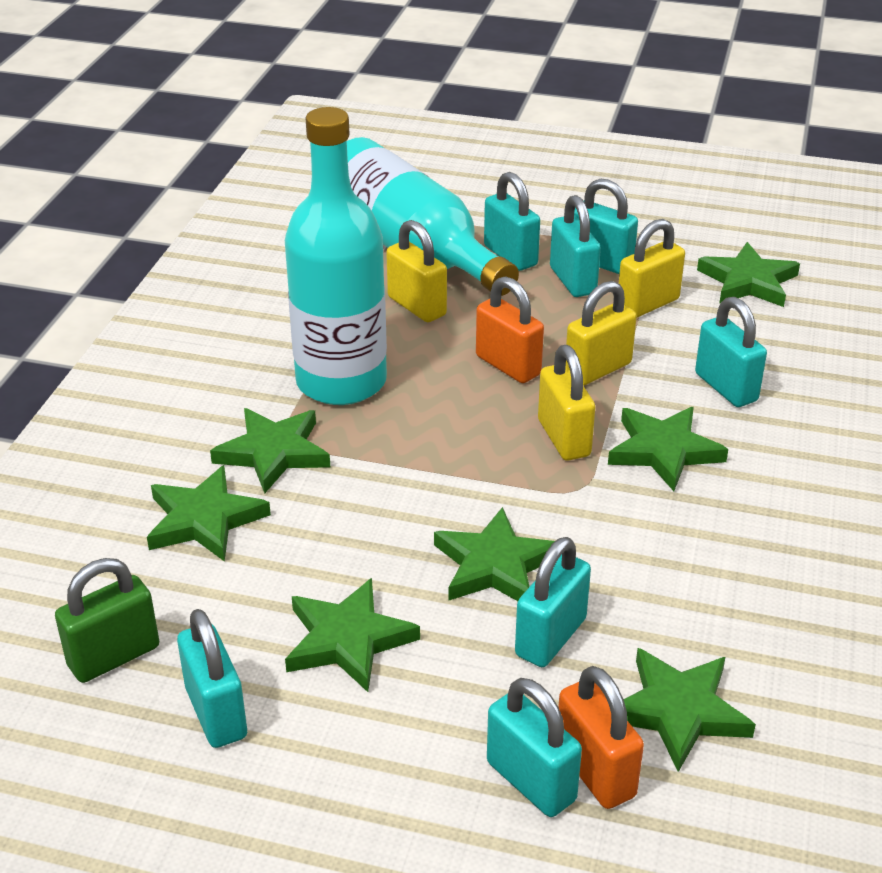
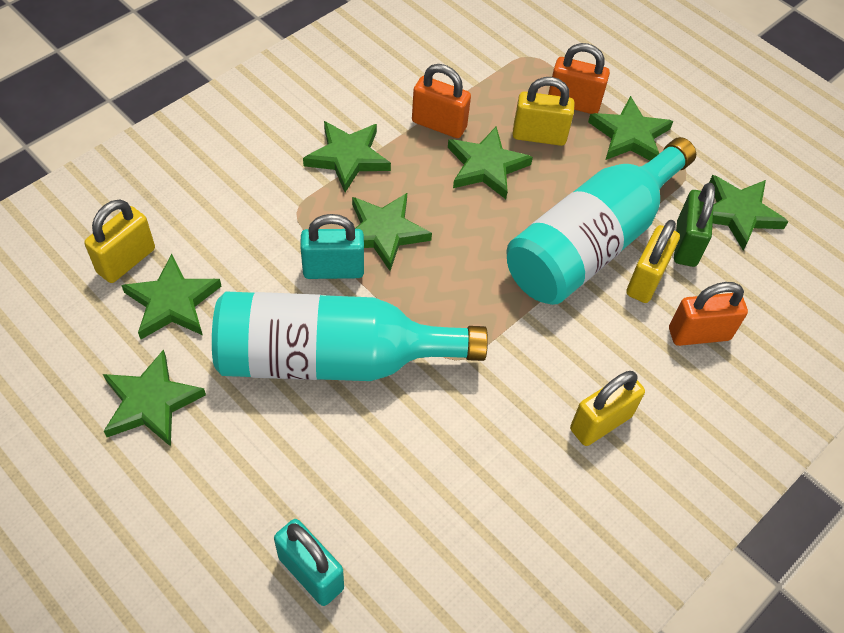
orange padlock: 2 -> 3
turquoise padlock: 7 -> 2

